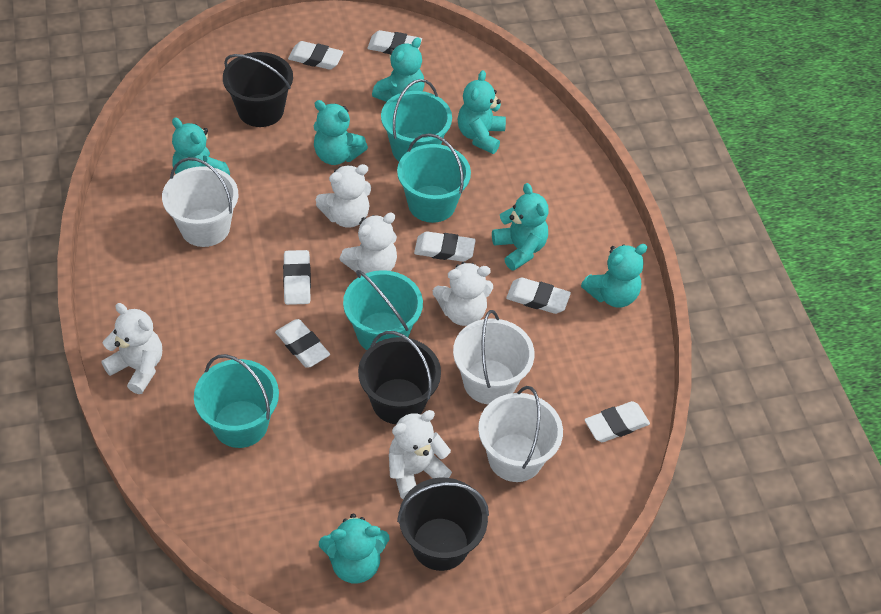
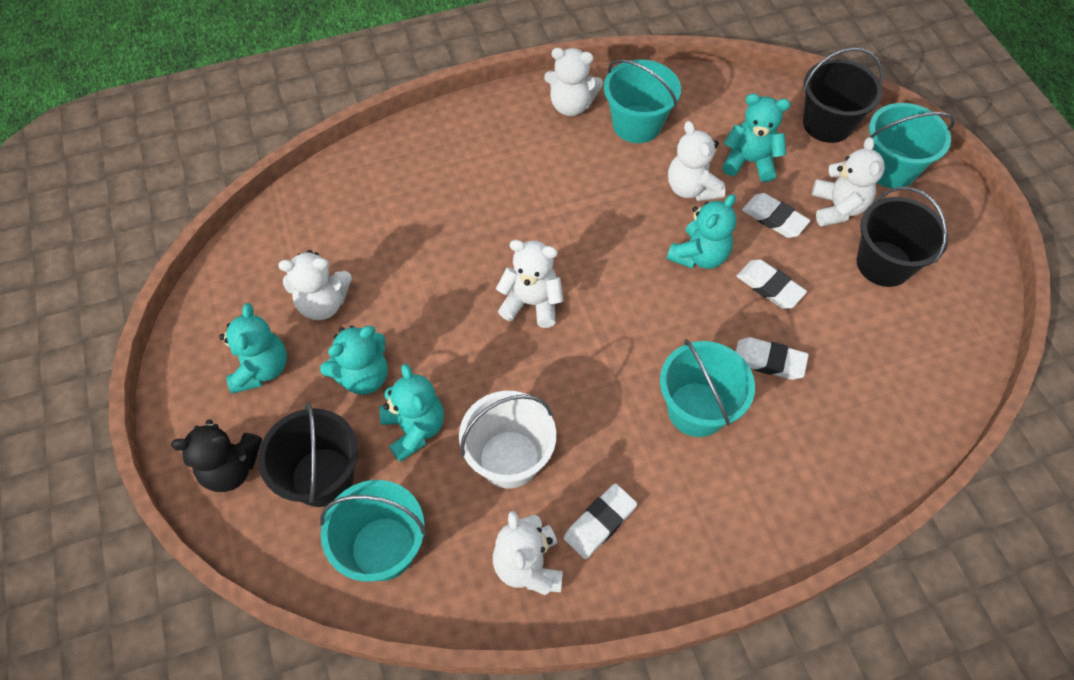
black teddy bear: 0 -> 1
turquoise teddy bear: 7 -> 5
white bucket: 3 -> 1
white eraser: 7 -> 4
white teddy bear: 5 -> 6

